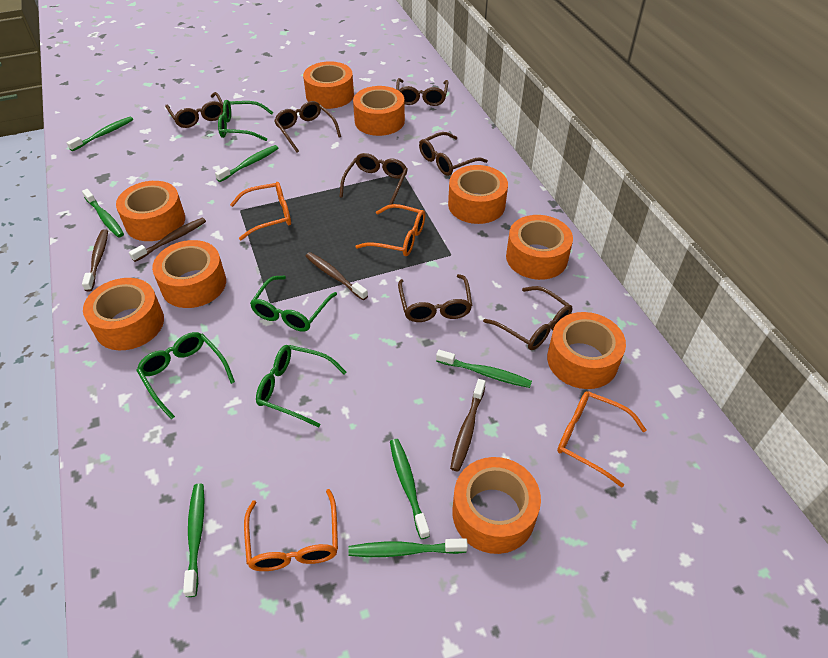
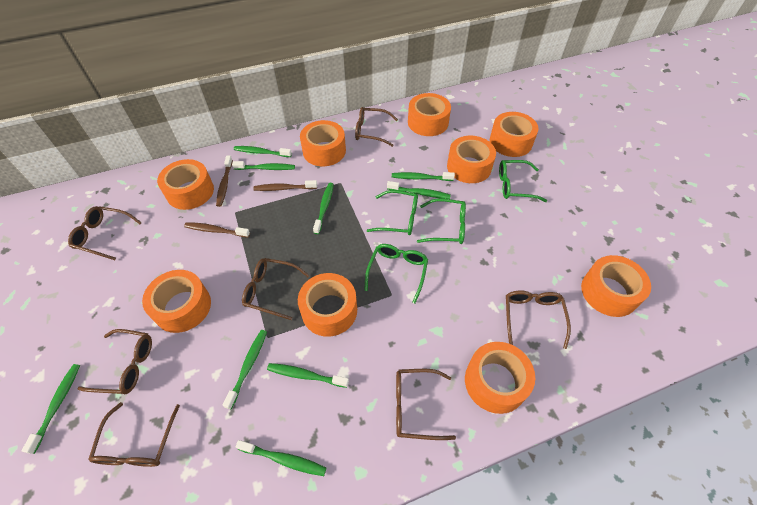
brown toothbrush: 4 -> 3
green toothbrush: 7 -> 9
orange glasses: 4 -> 0

